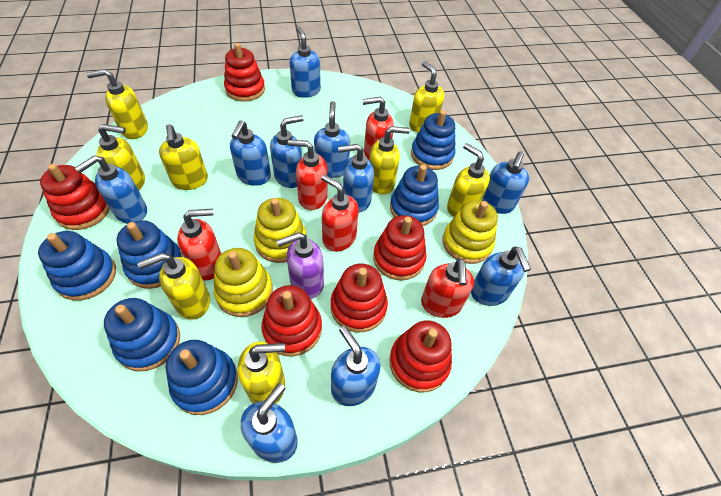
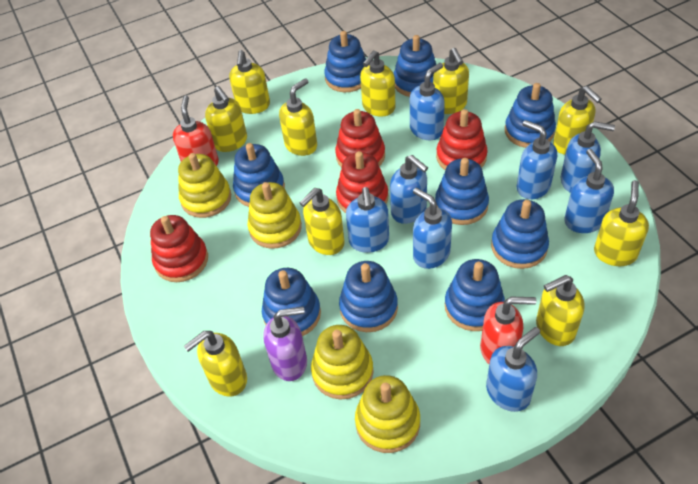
blue soap dispenser: 10 -> 8
blue stacking toy: 6 -> 9
red soap dispenser: 5 -> 2
red stacking toy: 6 -> 4
yellow soap dispenser: 8 -> 10
yellow stacking toy: 3 -> 4

